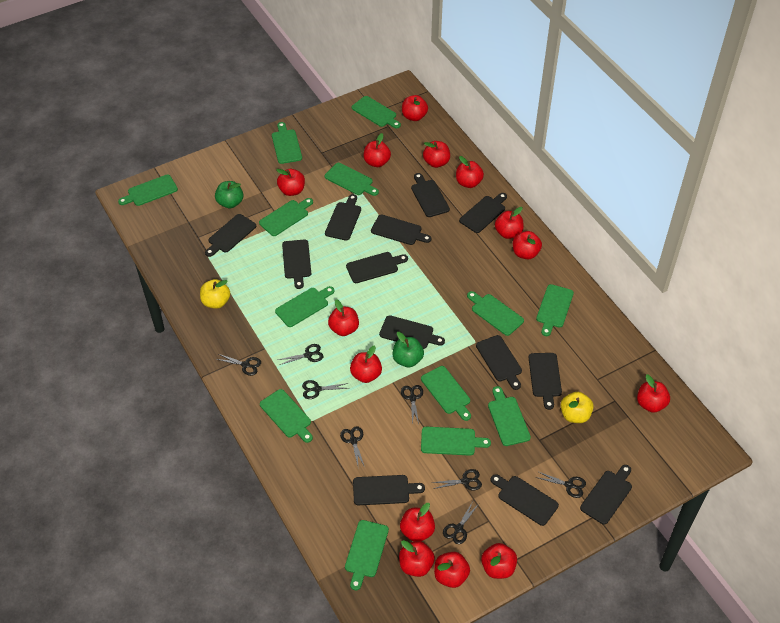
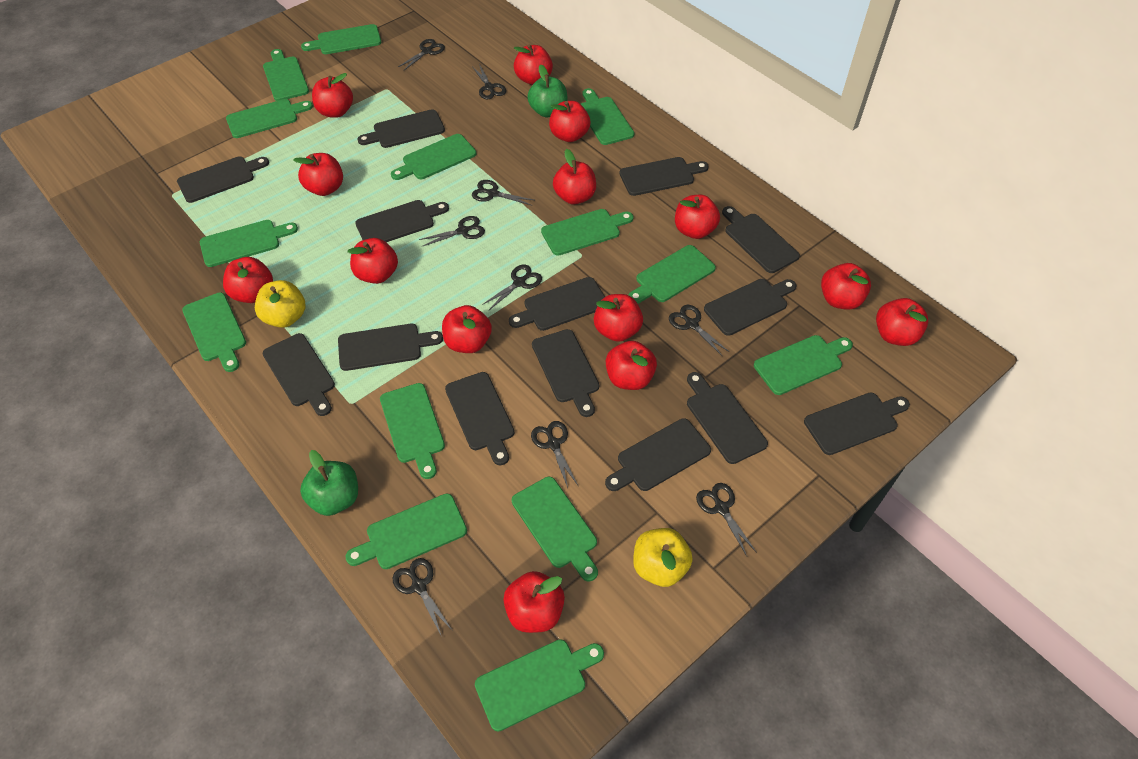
black cutting board: 13 -> 14
black scissors: 8 -> 9
green cutting board: 13 -> 14

